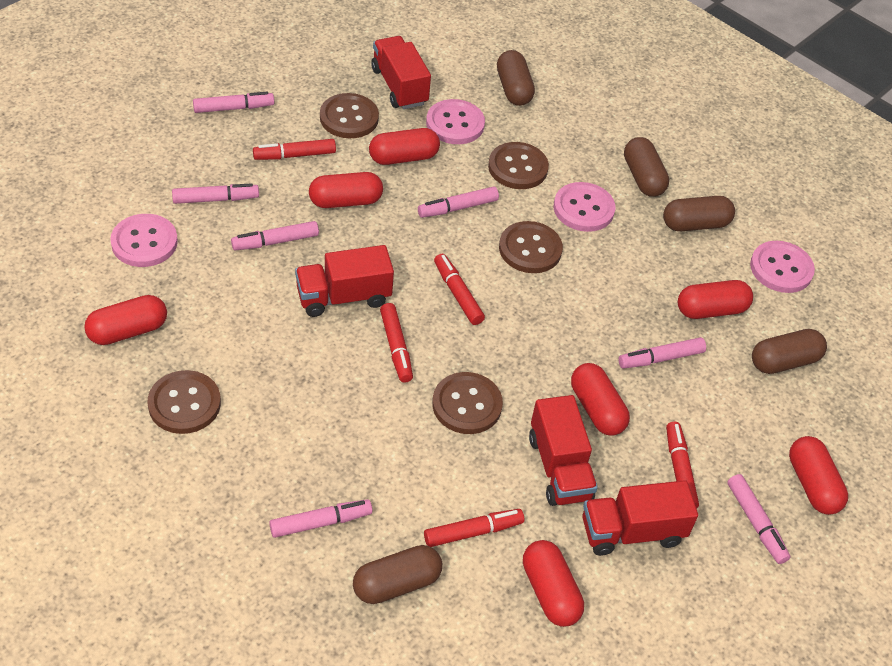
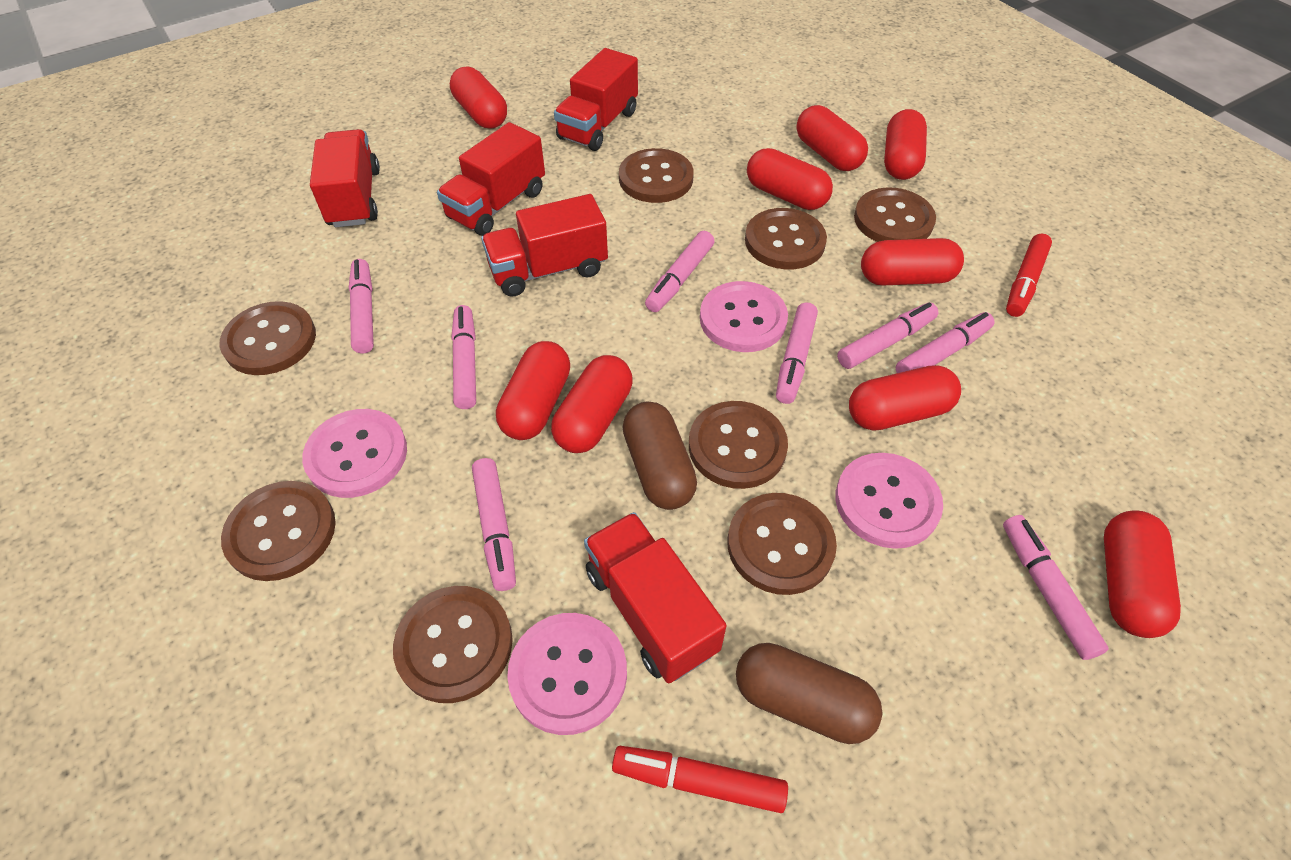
brown button: 5 -> 8
brown capsule: 5 -> 2
pink marker: 7 -> 8
red capsule: 7 -> 9
red marker: 5 -> 2
red truck: 4 -> 5

